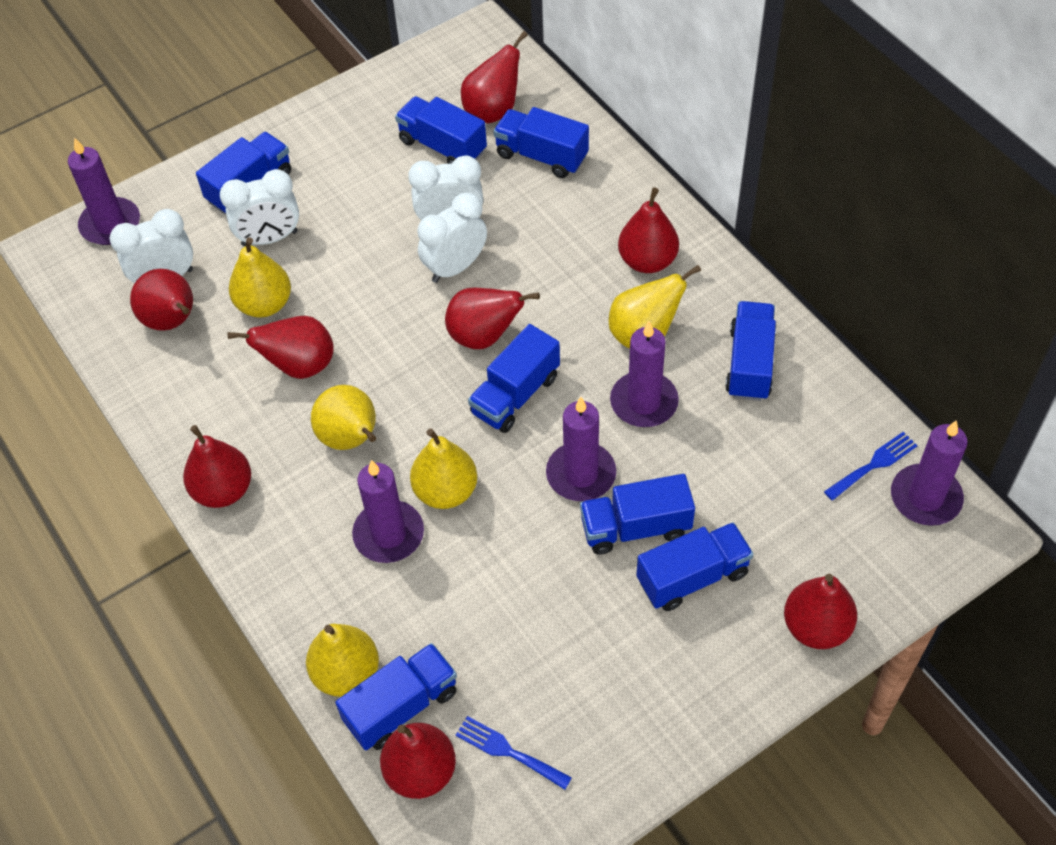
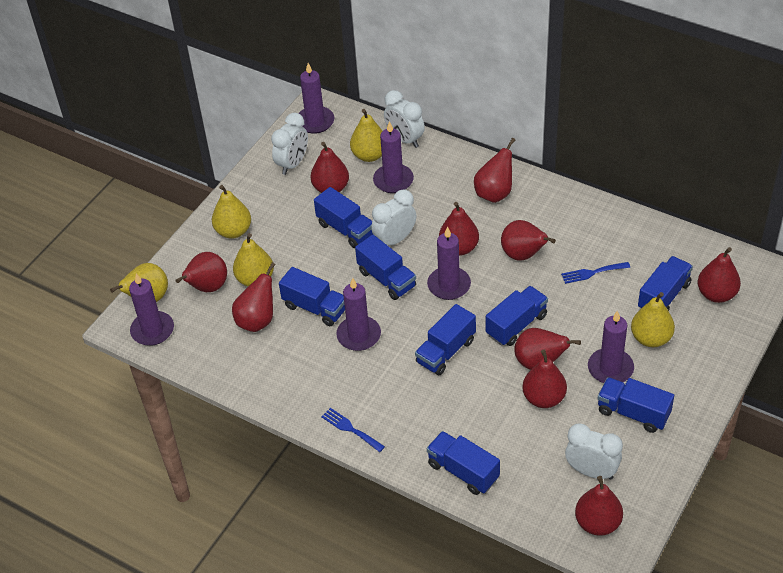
purple candle: 5 -> 6
red pear: 8 -> 10

